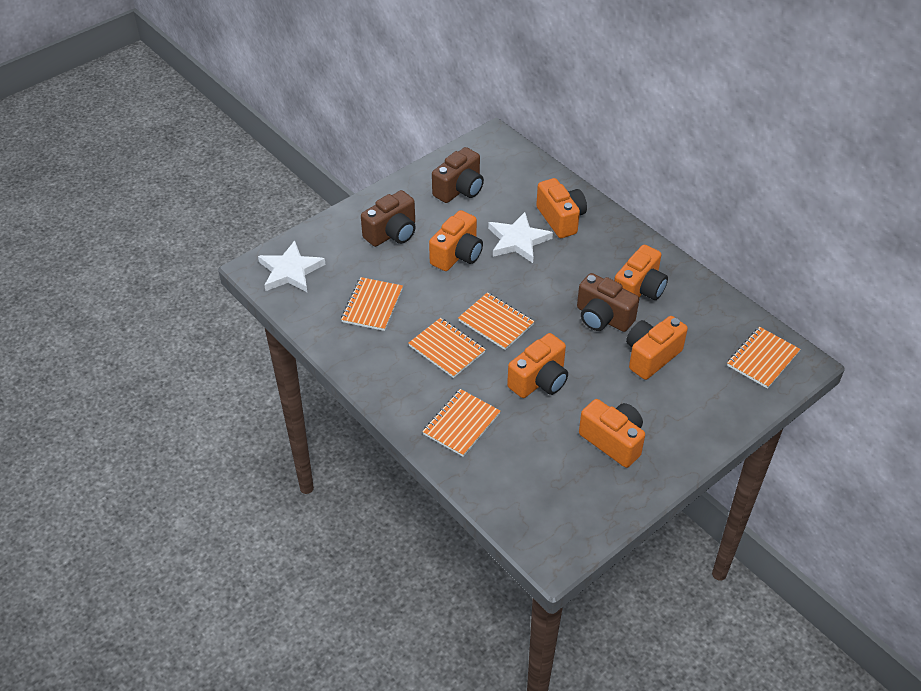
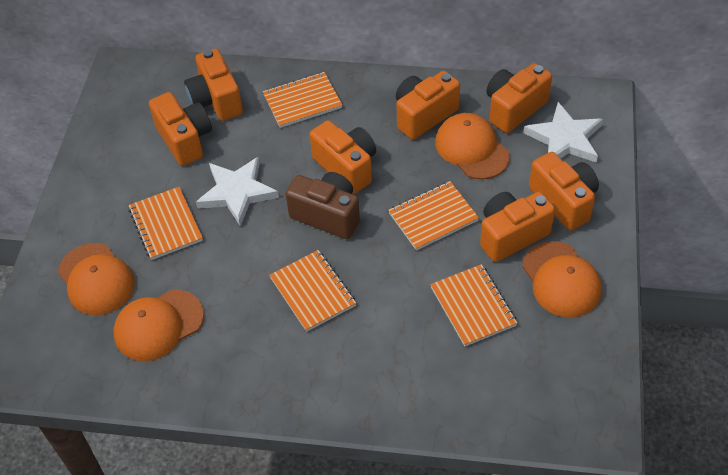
brown camera: 3 -> 1
orange camera: 6 -> 7
orange cap: 0 -> 4

